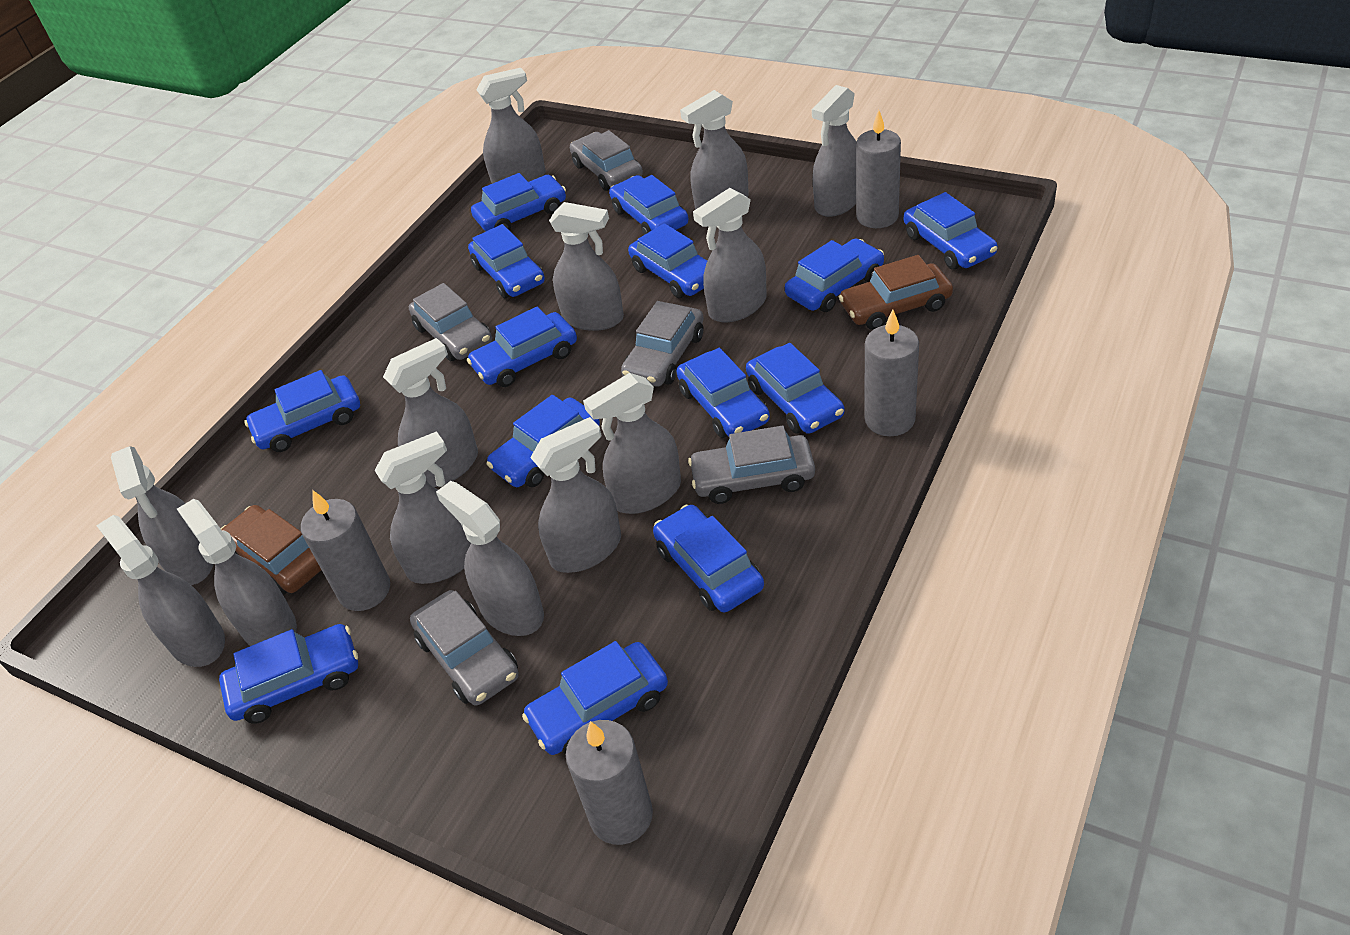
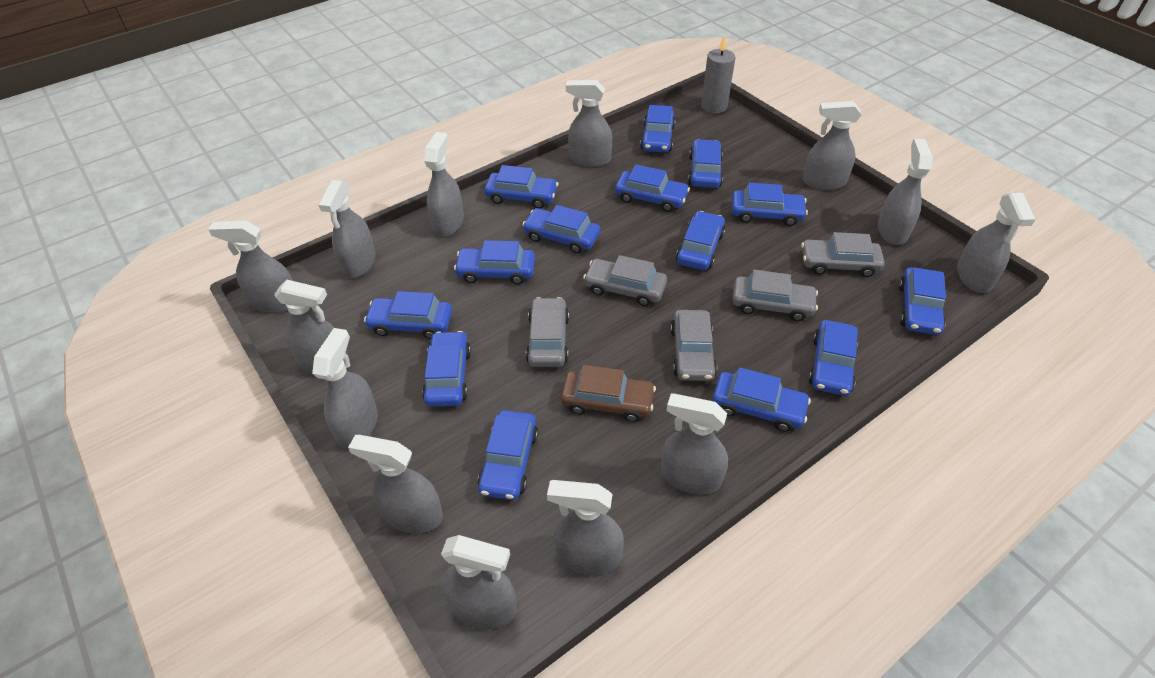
brown car: 2 -> 1
grey candle: 4 -> 1

